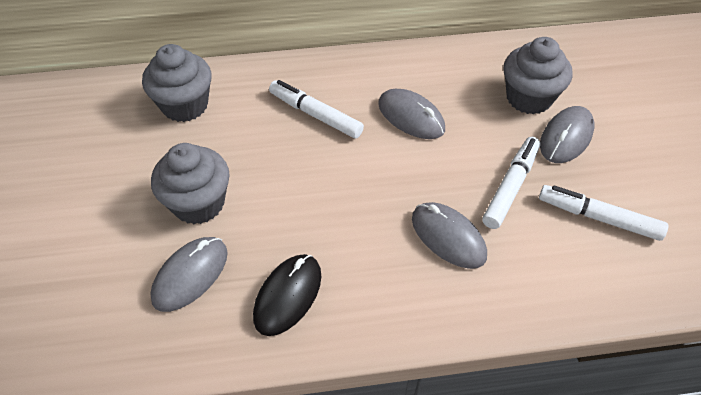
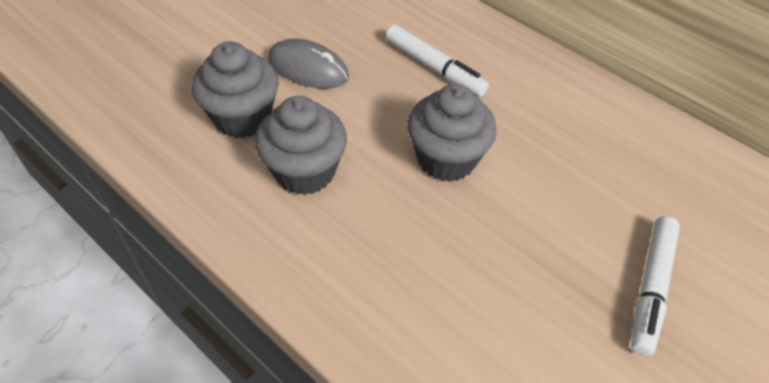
black mouse: 1 -> 0
grey mouse: 4 -> 1
white marker: 3 -> 2

